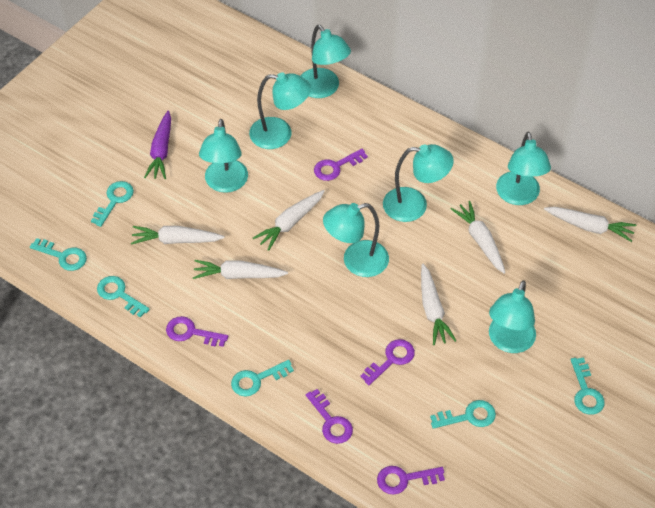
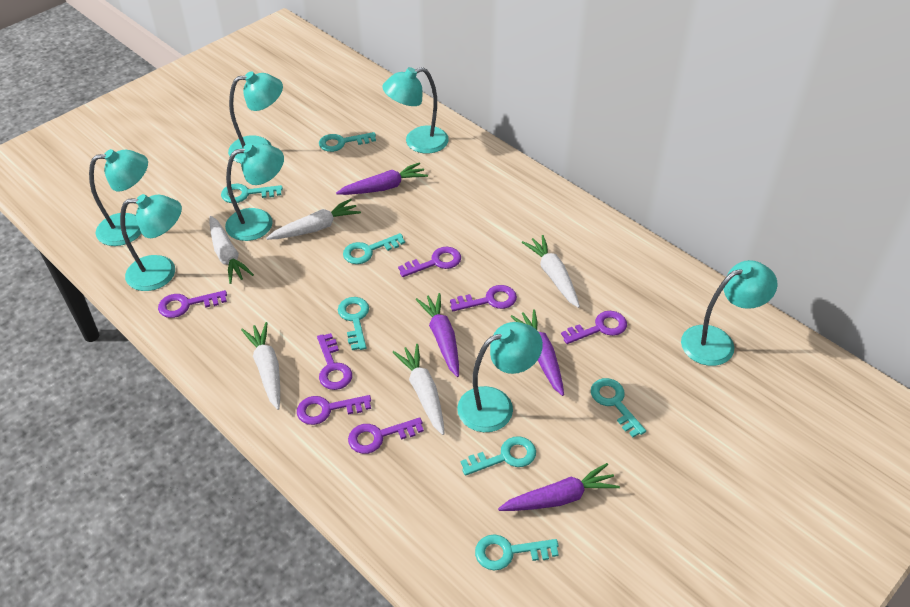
purple carrot: 1 -> 4
purple key: 5 -> 7
turquoise key: 6 -> 7
white carrot: 6 -> 5

